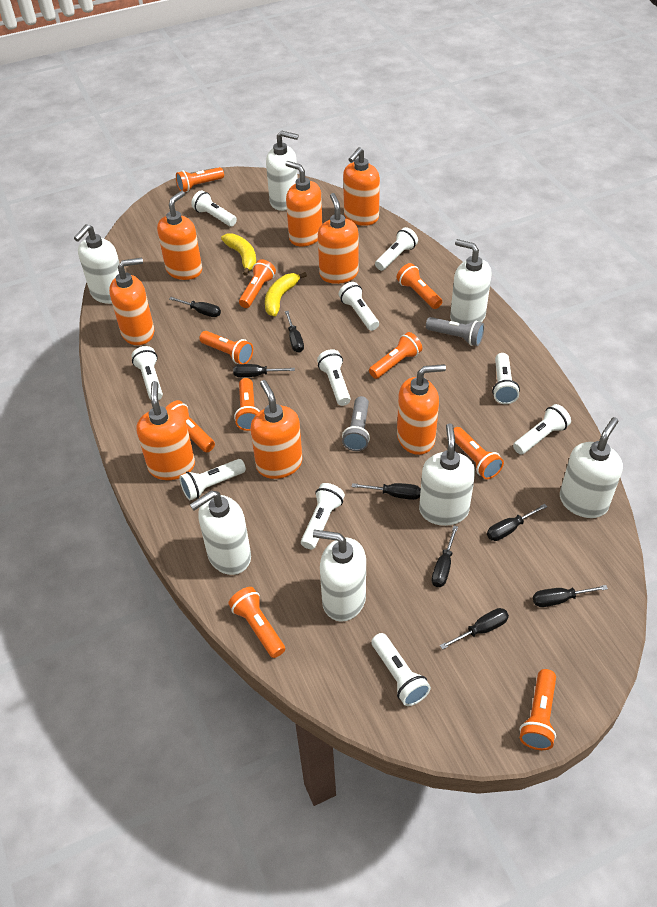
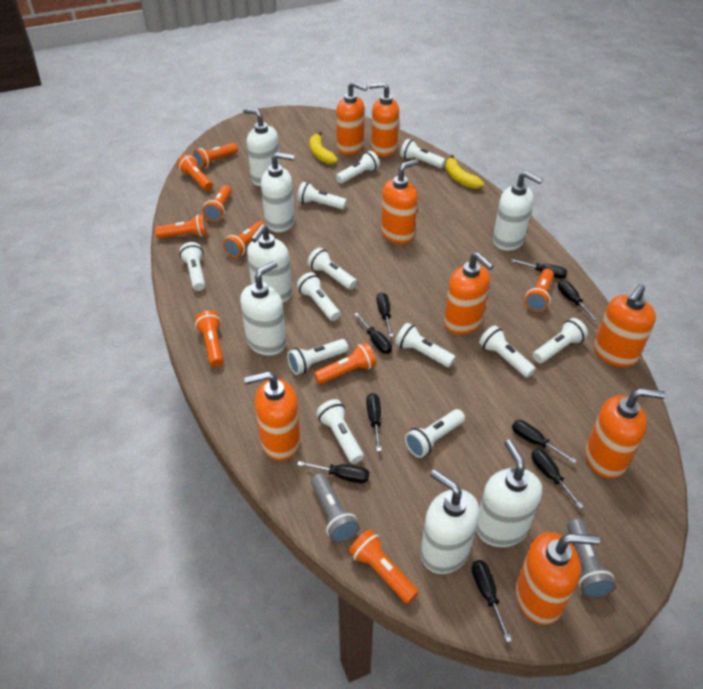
black screwdriver: 8 -> 9
orange flashlight: 10 -> 9
white flashlight: 10 -> 12

